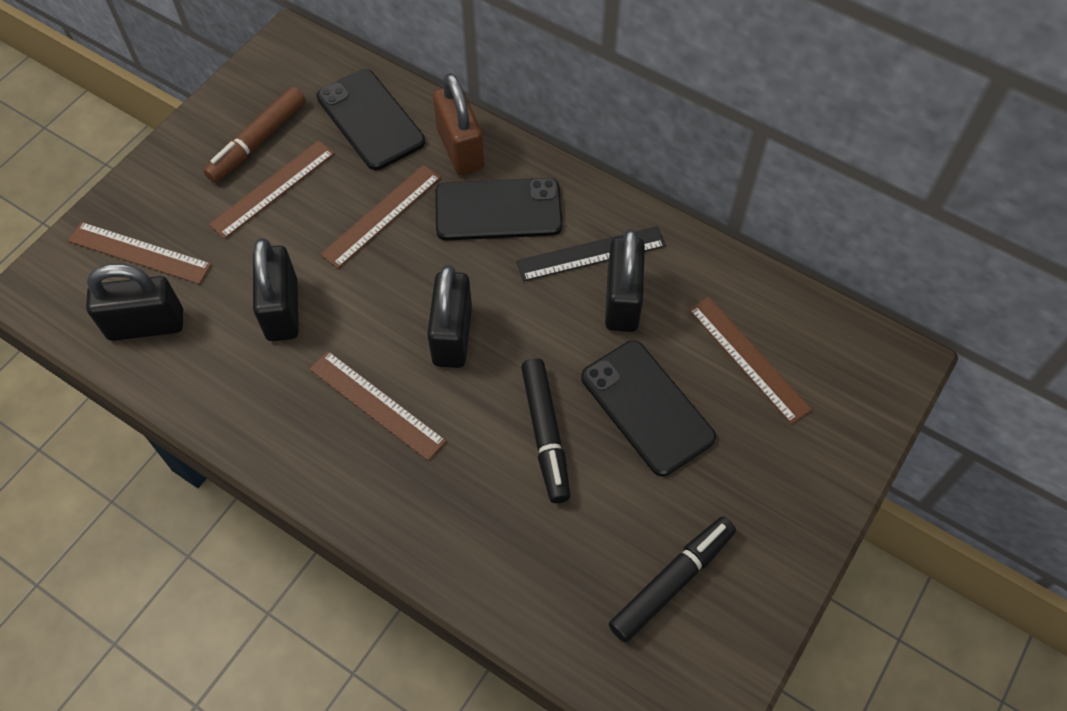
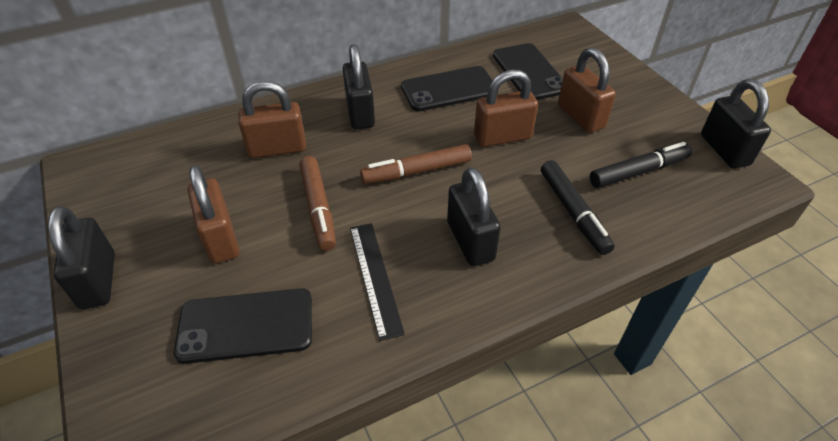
brown marker: 1 -> 2
brown padlock: 1 -> 4
brown ruler: 5 -> 0

